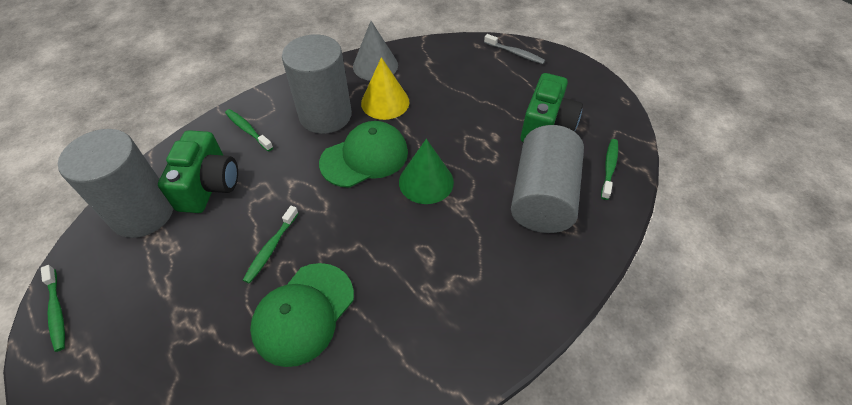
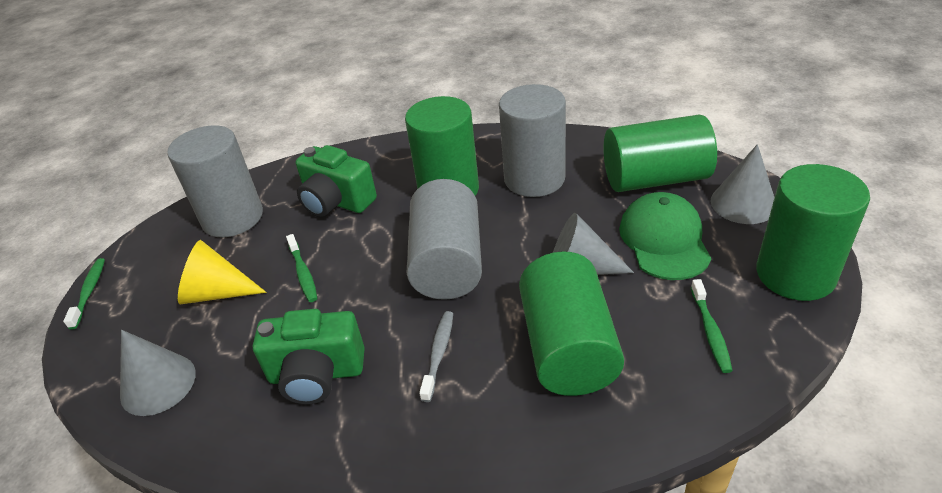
green cap: 2 -> 1
green cone: 1 -> 0
green cylinder: 0 -> 4
green toothbrush: 4 -> 3
grey cone: 1 -> 3

